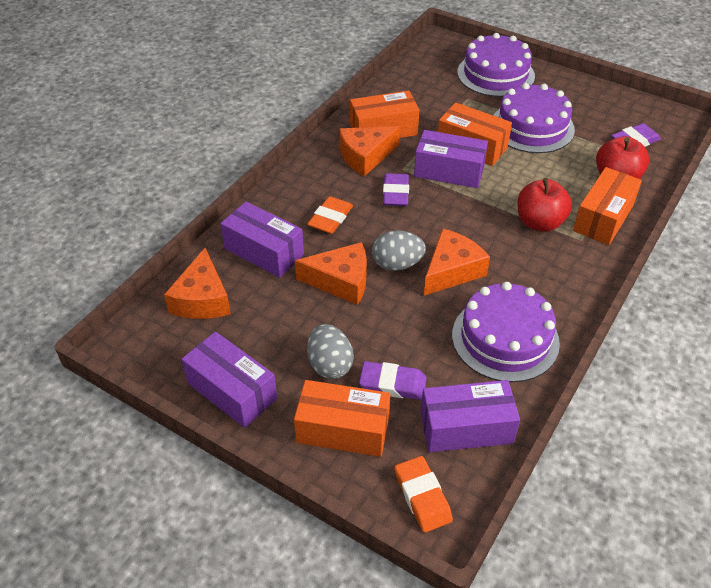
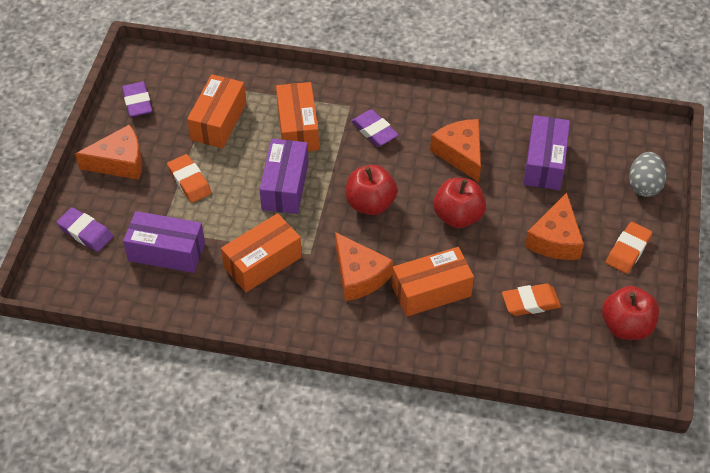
grey egg: 2 -> 1
orange eraser: 2 -> 3
purple box: 4 -> 3
purple cake: 3 -> 0
red apple: 2 -> 3

